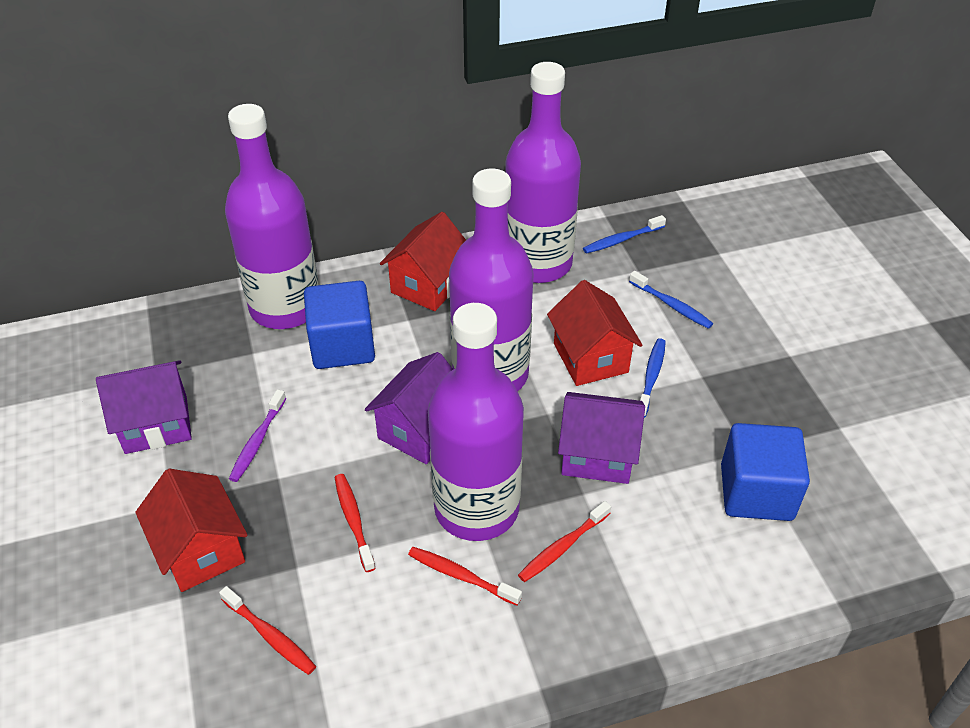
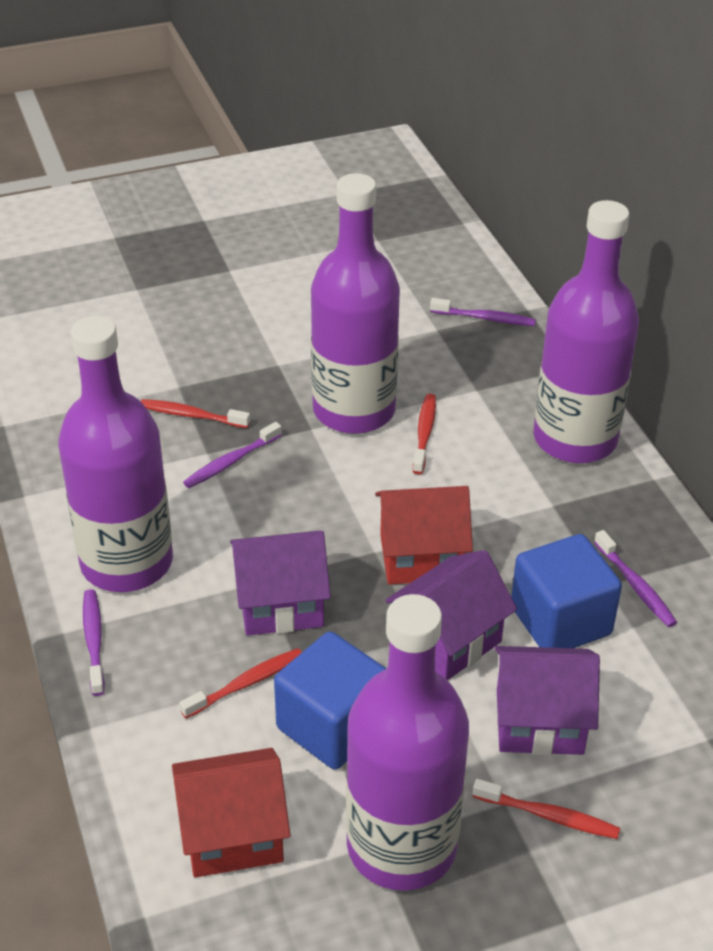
blue toothbrush: 3 -> 0
purple toothbrush: 1 -> 4
red house: 3 -> 2

